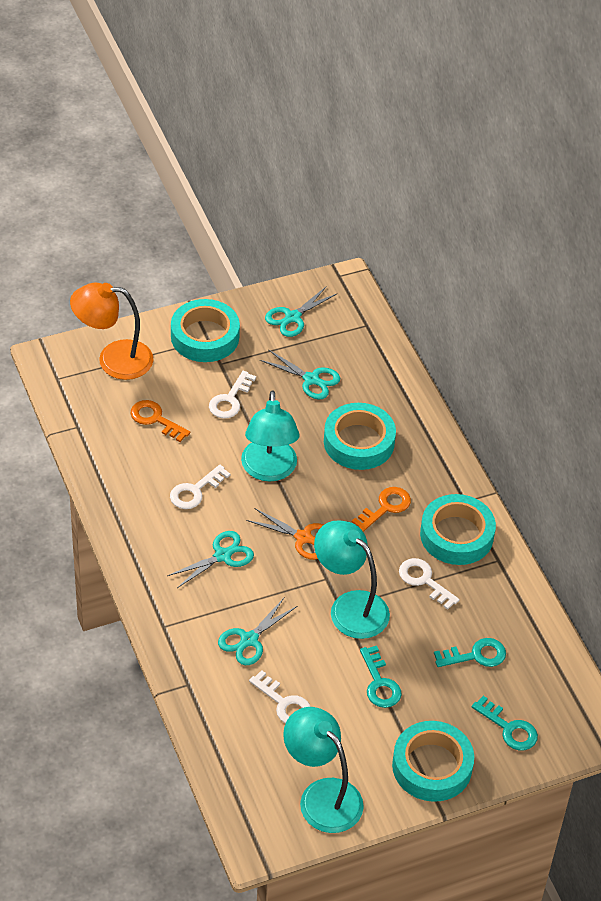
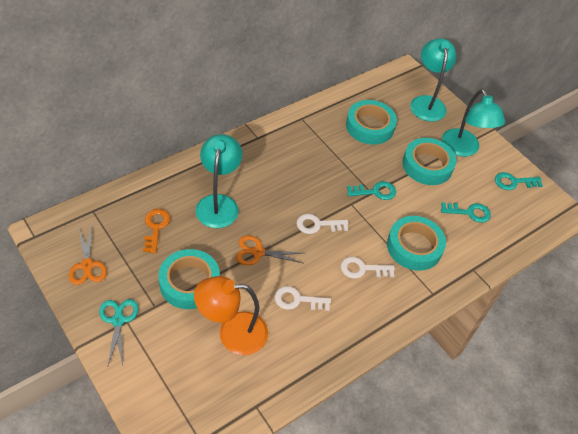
orange key: 2 -> 1
orange scissors: 1 -> 2
turquoise scissors: 4 -> 1
white key: 4 -> 3

